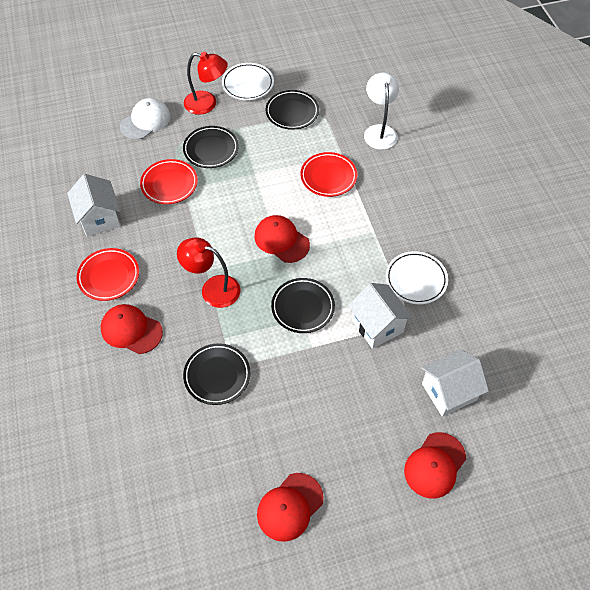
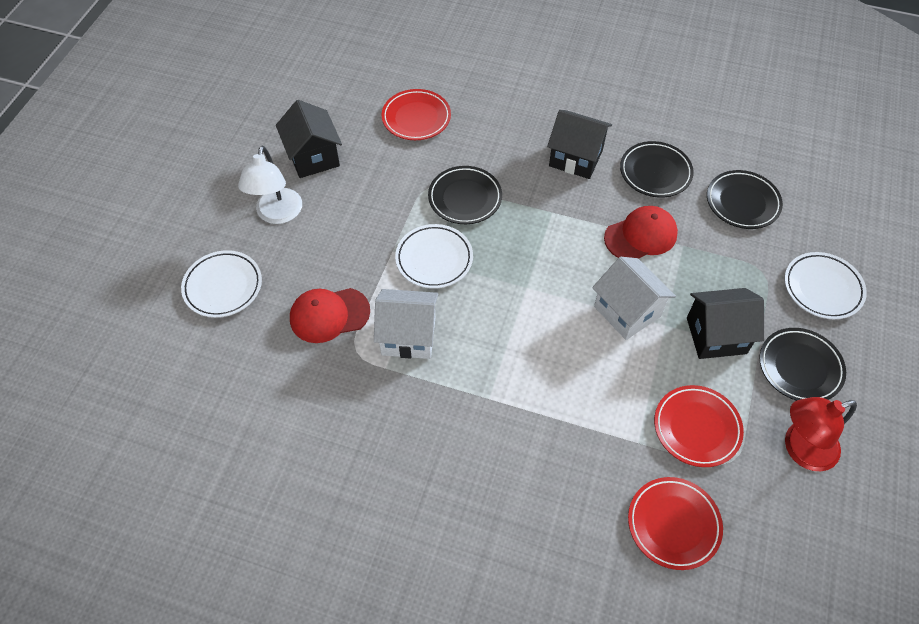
black house: 0 -> 3
red cap: 4 -> 2
red lamp: 2 -> 1
white cap: 1 -> 0
white house: 3 -> 2
white plate: 2 -> 3

